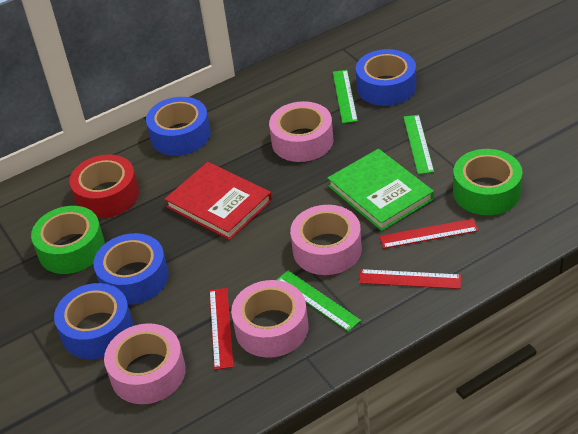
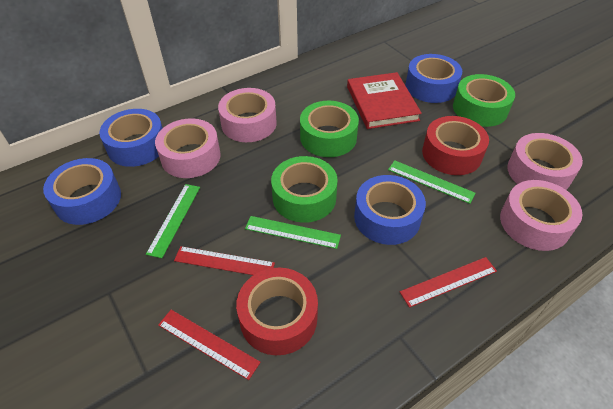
green book: 1 -> 0
green tape: 2 -> 3
red tape: 1 -> 2

